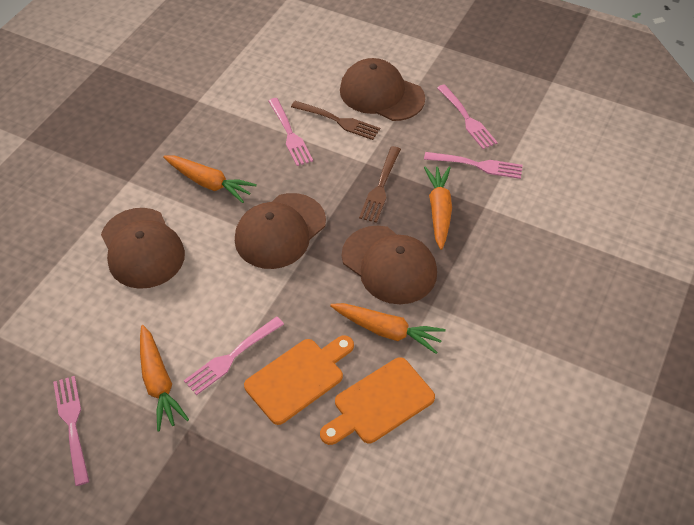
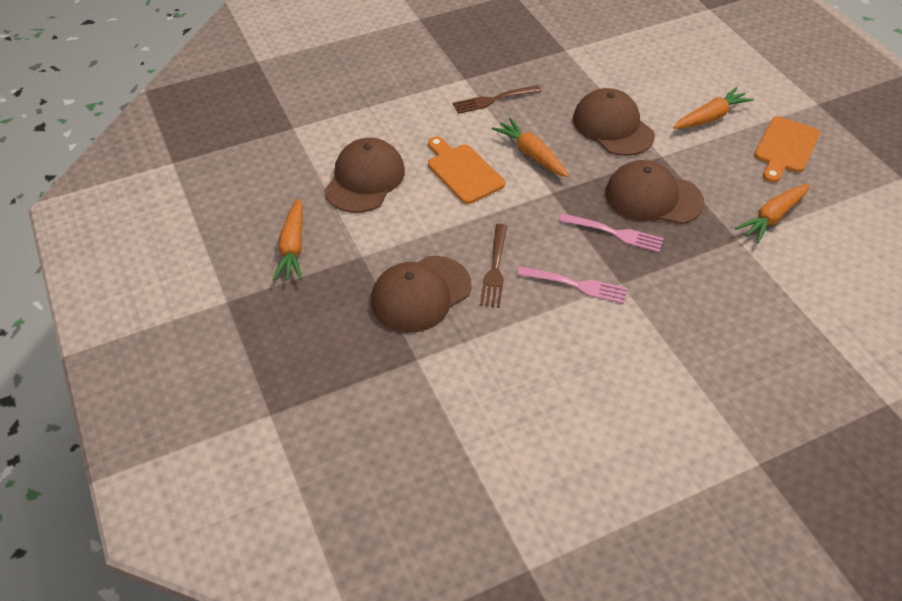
pink fork: 5 -> 2

